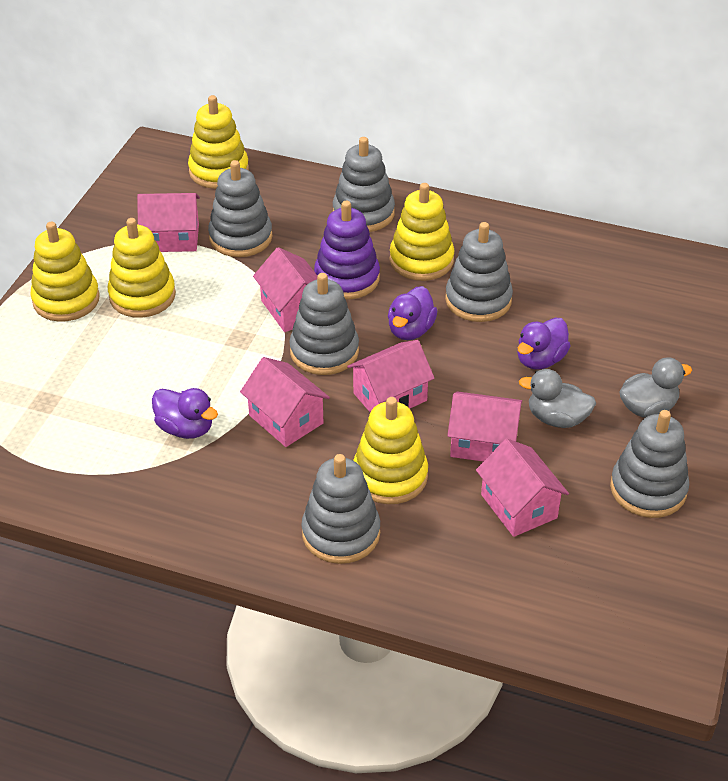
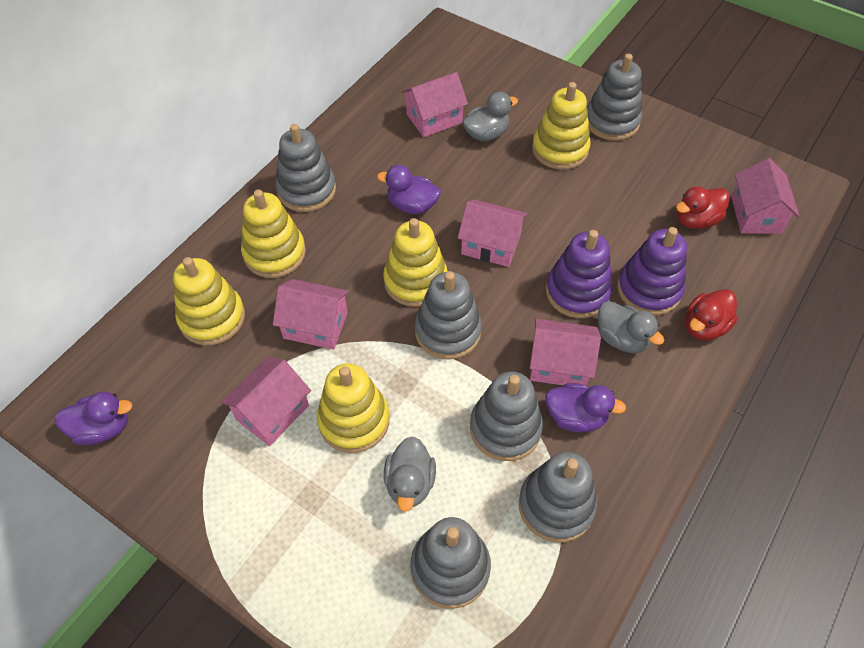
grey duck: 2 -> 3
purple stacking toy: 1 -> 2
red duck: 0 -> 2

